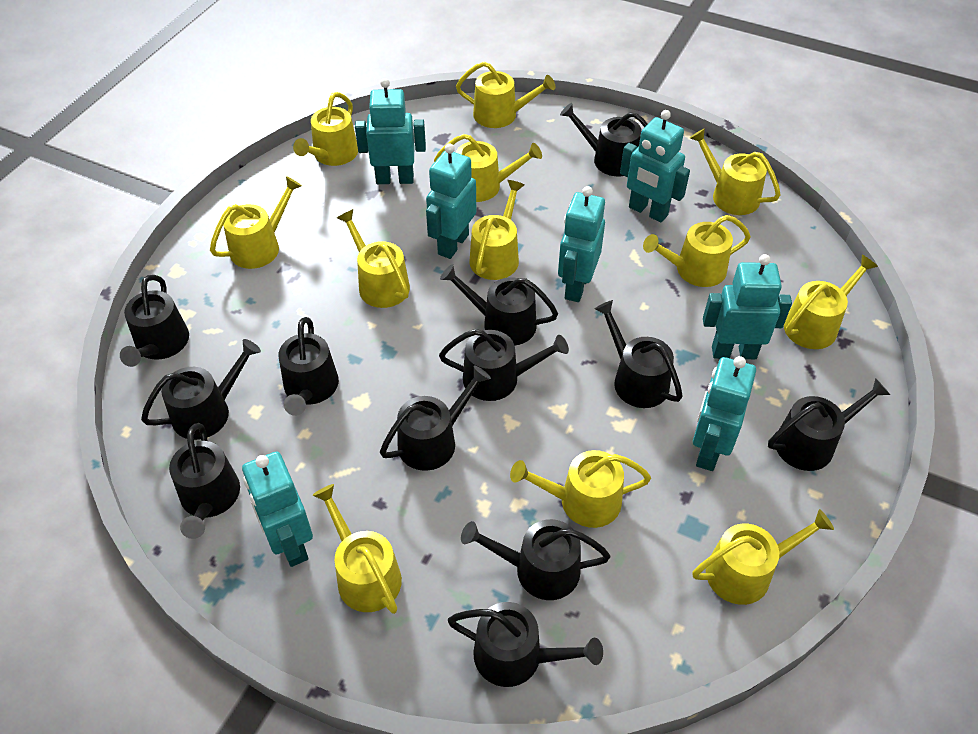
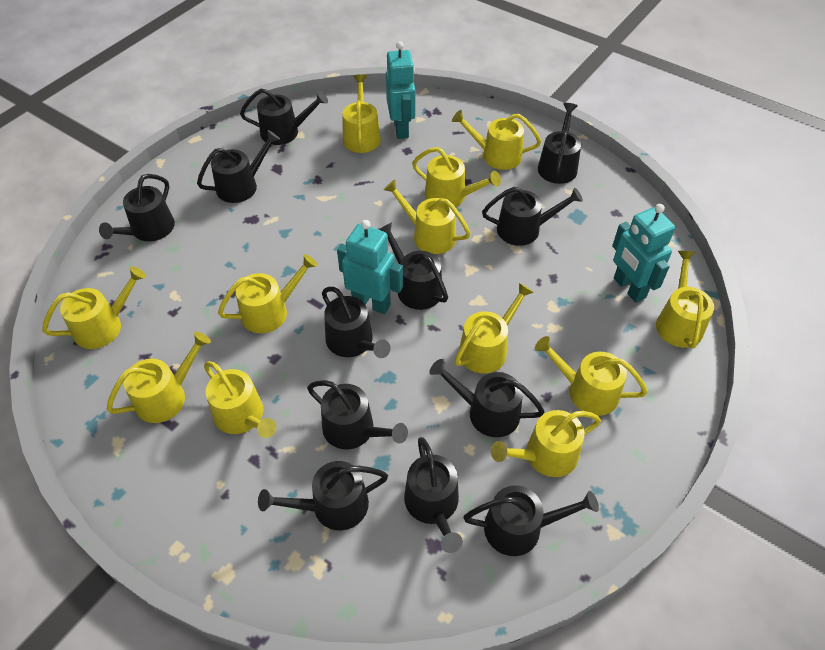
turquoise robot: 7 -> 3

